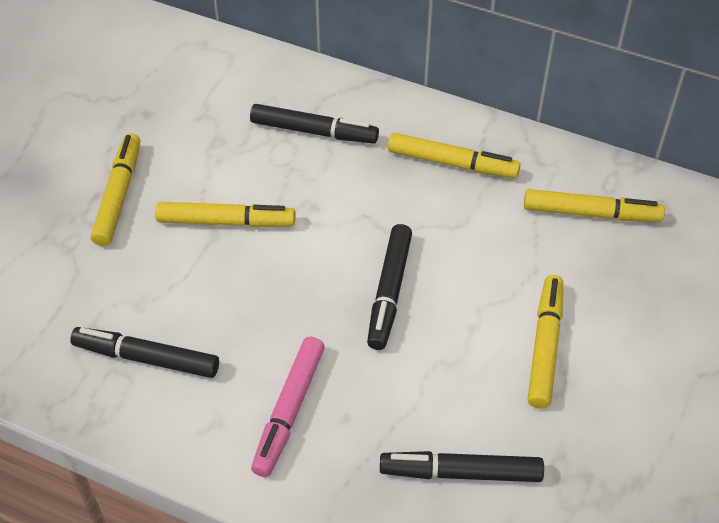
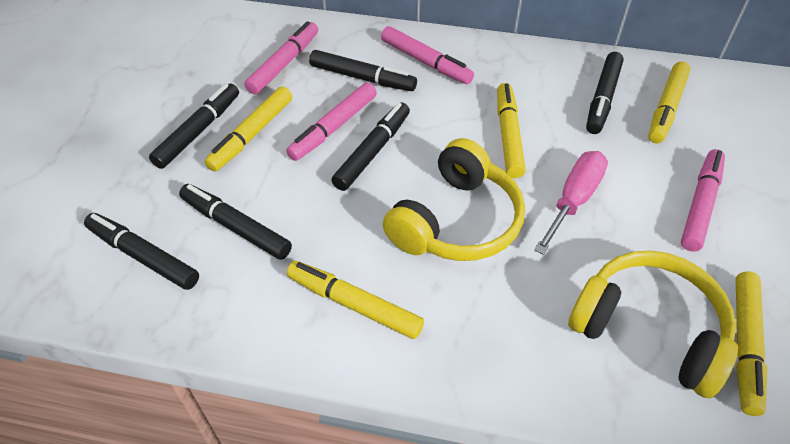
black marker: 4 -> 6
pink marker: 1 -> 4
pink screwdriver: 0 -> 1
yellow headphones: 0 -> 2

